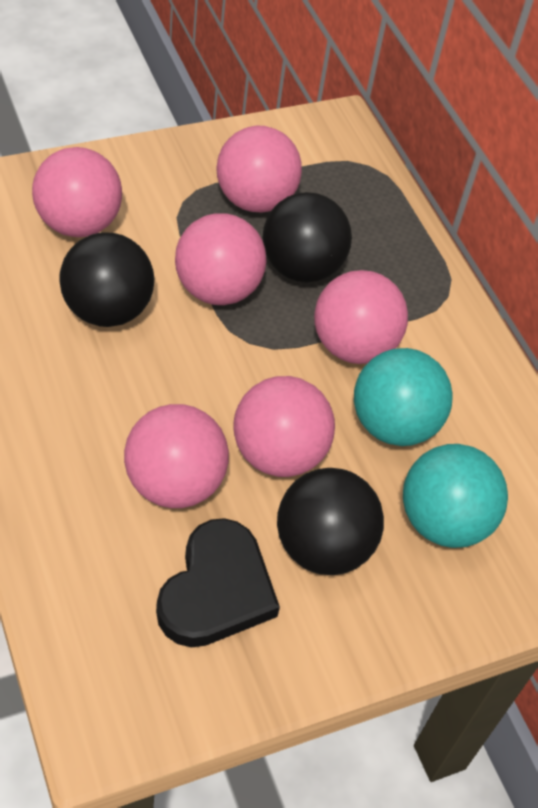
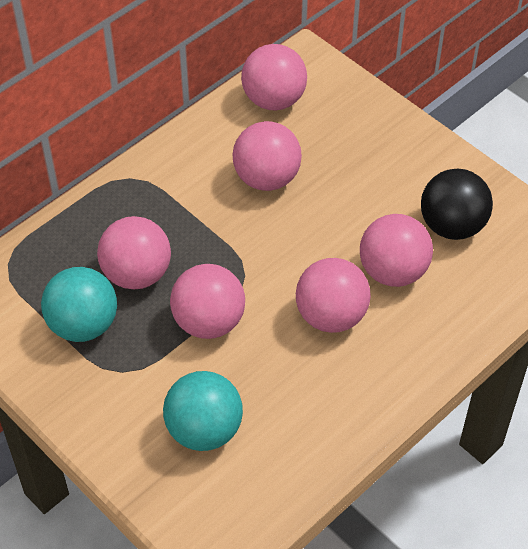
black ball: 3 -> 1
black heart: 1 -> 0

